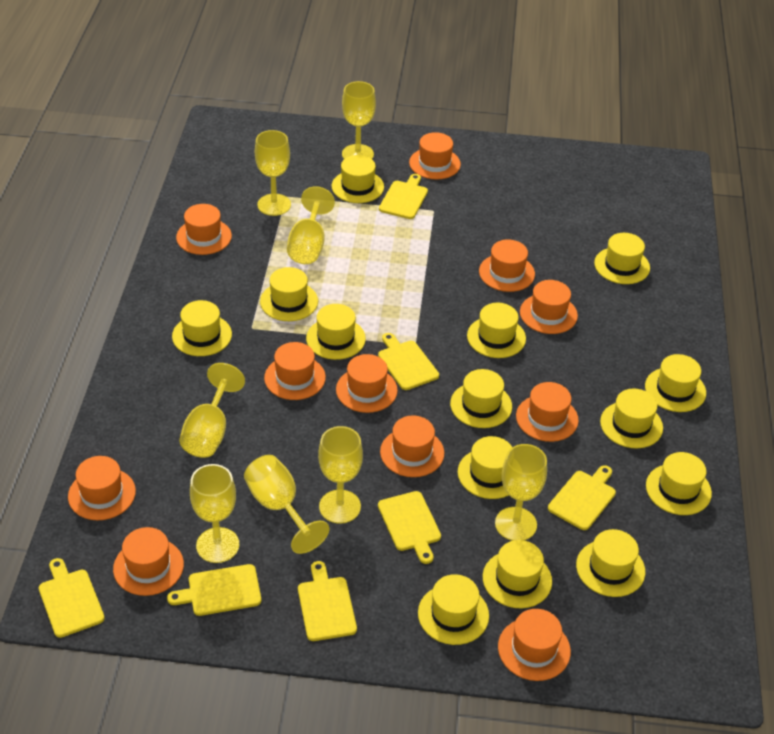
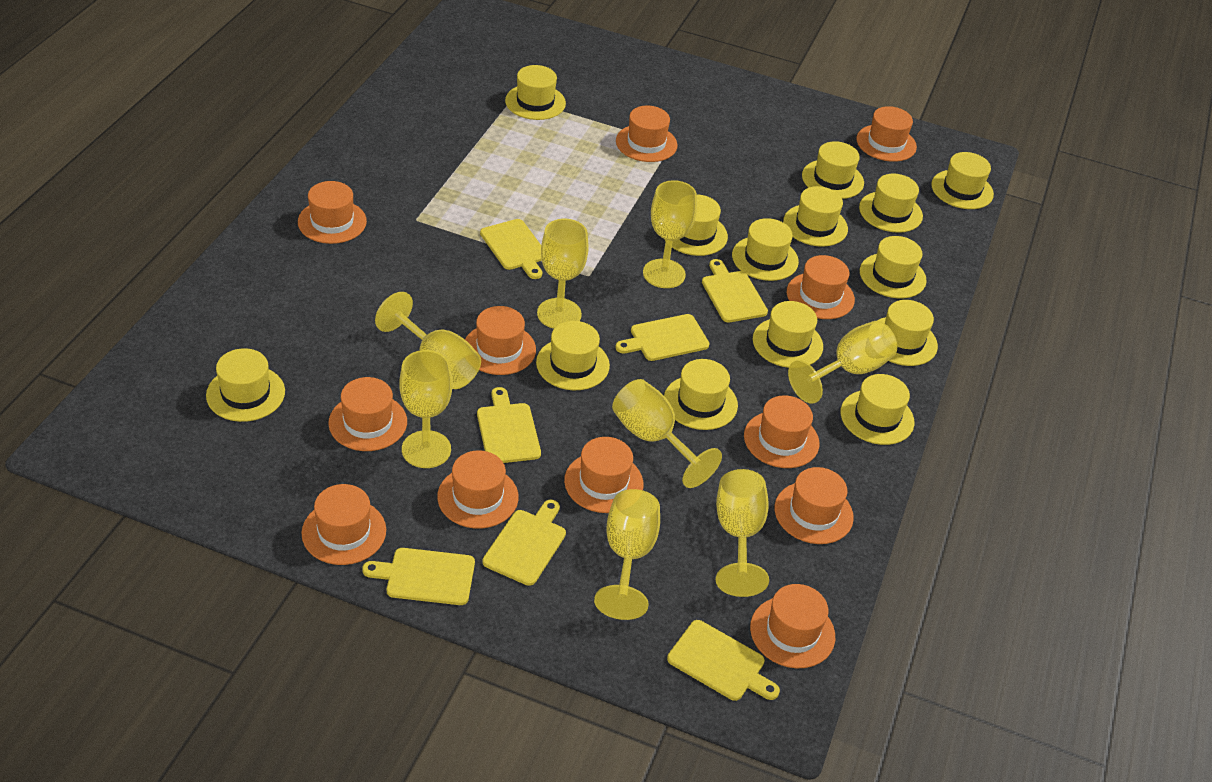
orange hat: 11 -> 12

